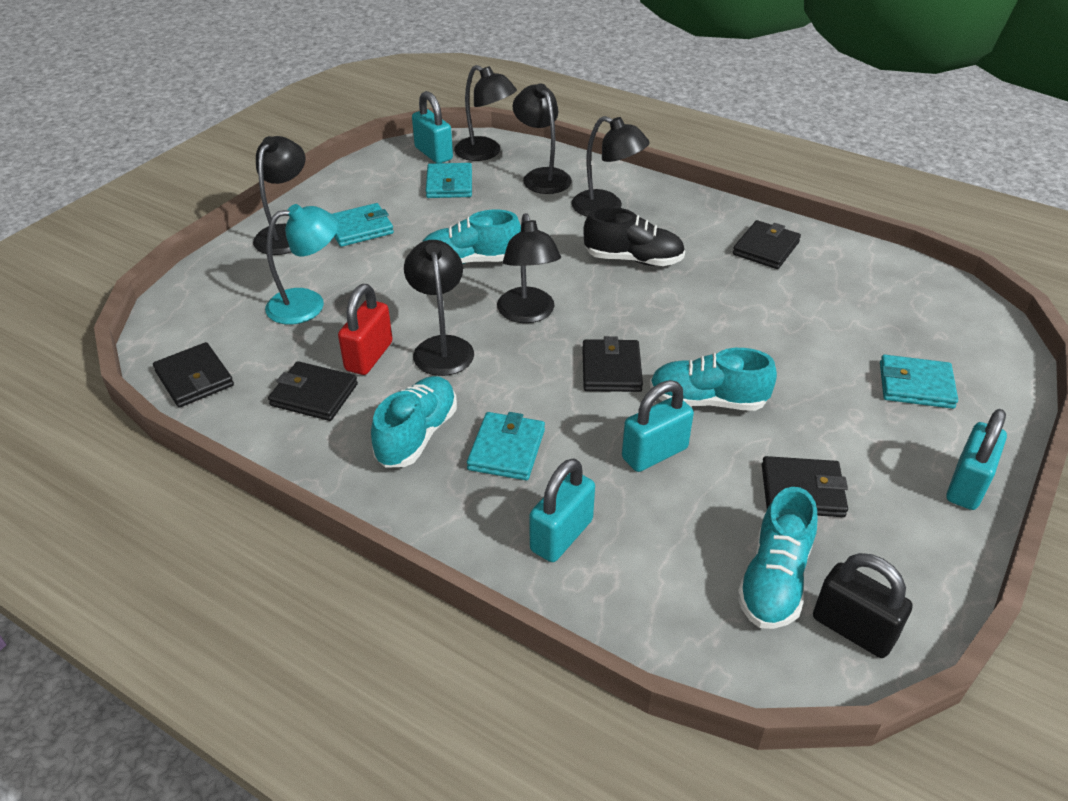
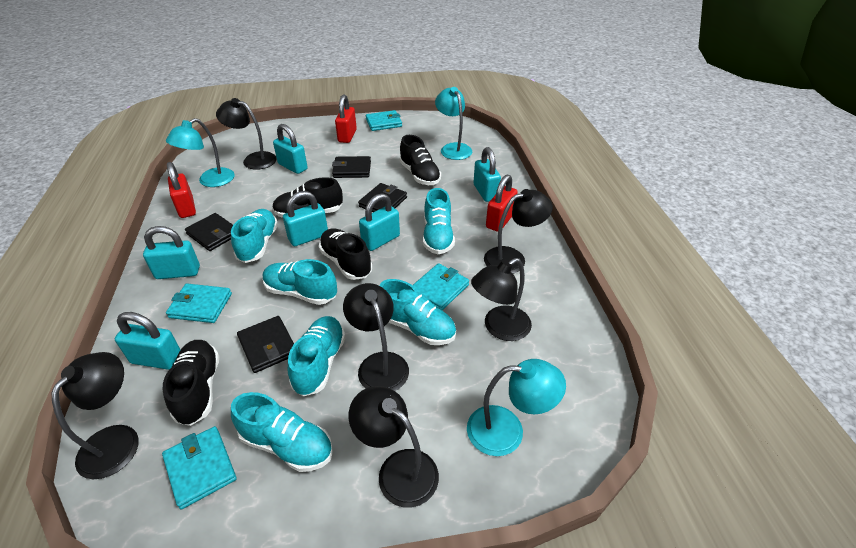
black padlock: 1 -> 0
black shoe: 1 -> 4
black wallet: 5 -> 4
red padlock: 1 -> 3
turquoise lamp: 1 -> 3
turquoise padlock: 4 -> 6
turquoise shoe: 4 -> 6

